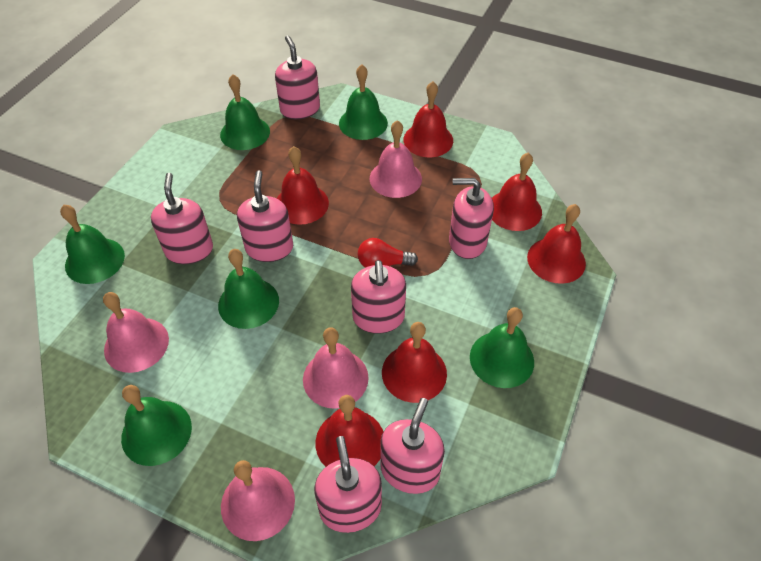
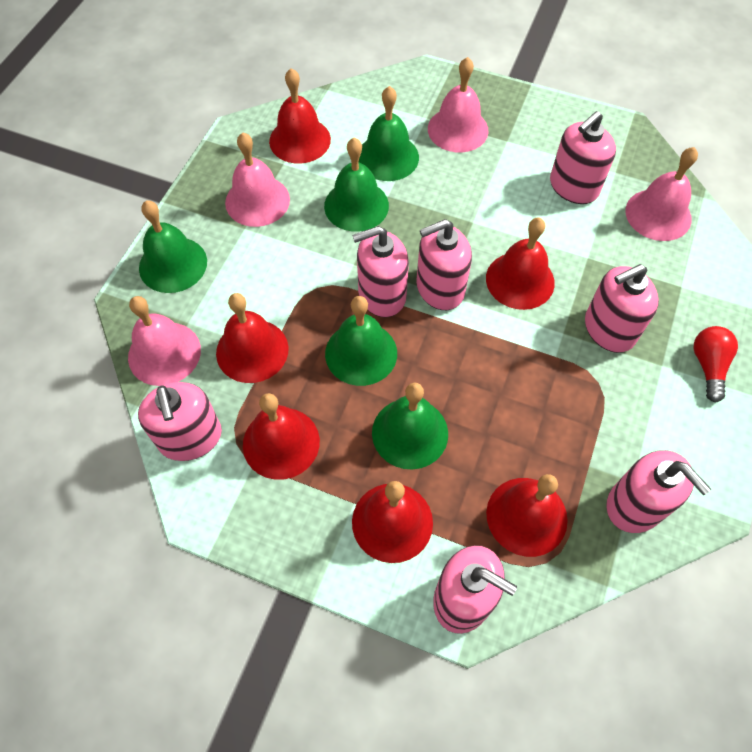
green bell: 6 -> 5

